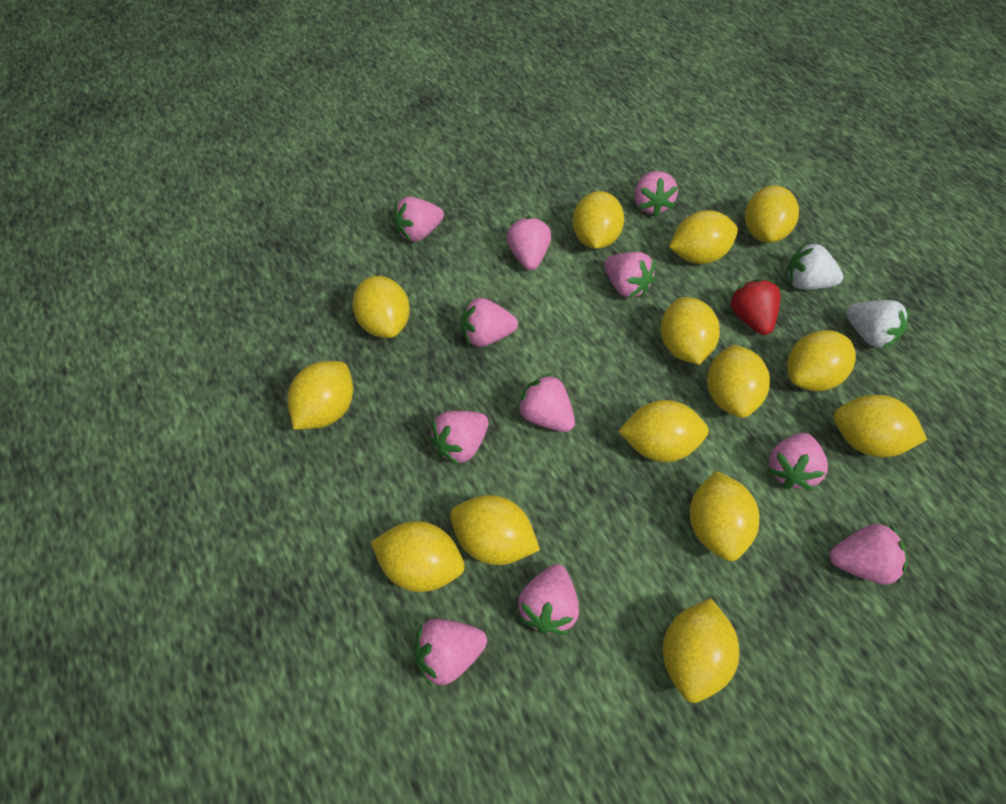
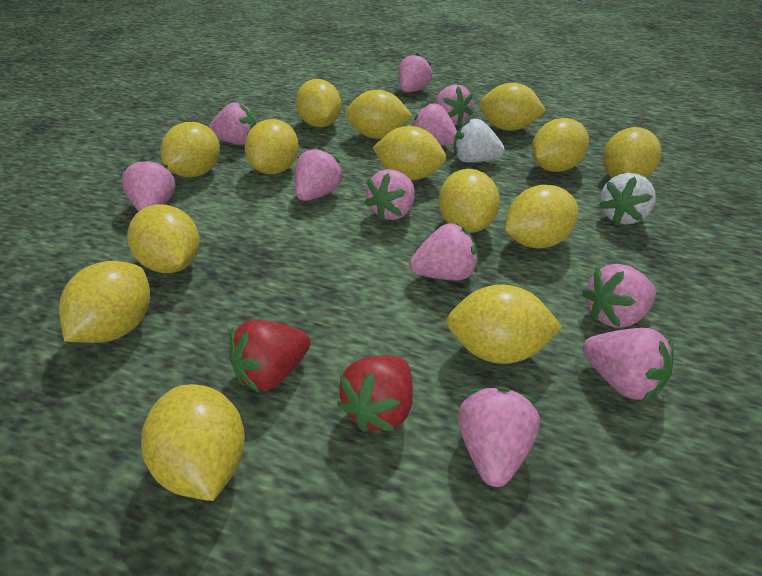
red strawberry: 1 -> 2

